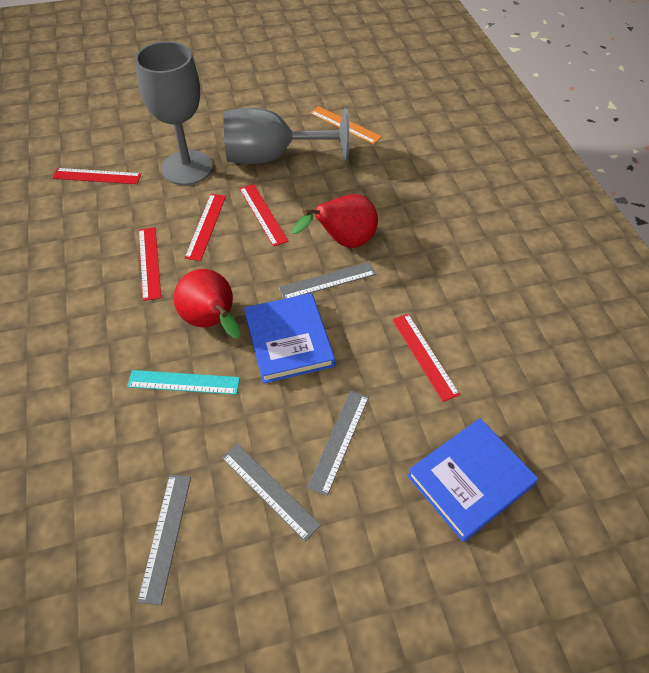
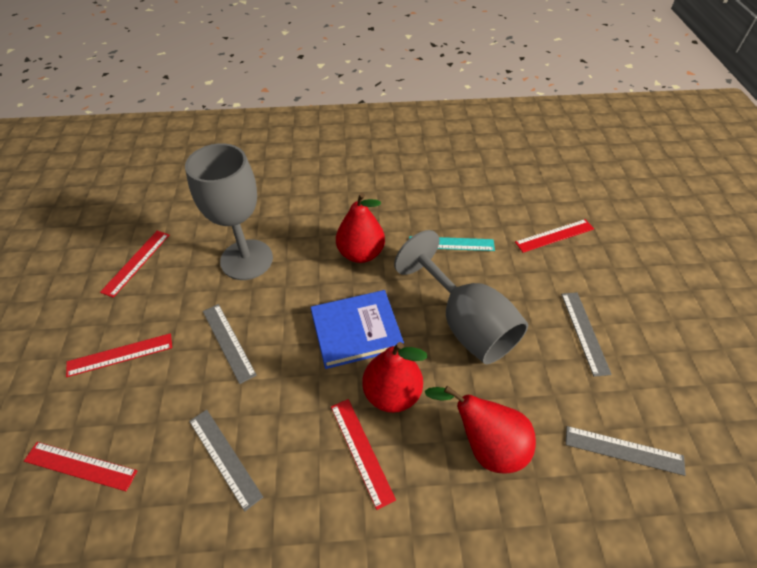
blue book: 2 -> 1
orange ruler: 1 -> 0
red pear: 2 -> 3

